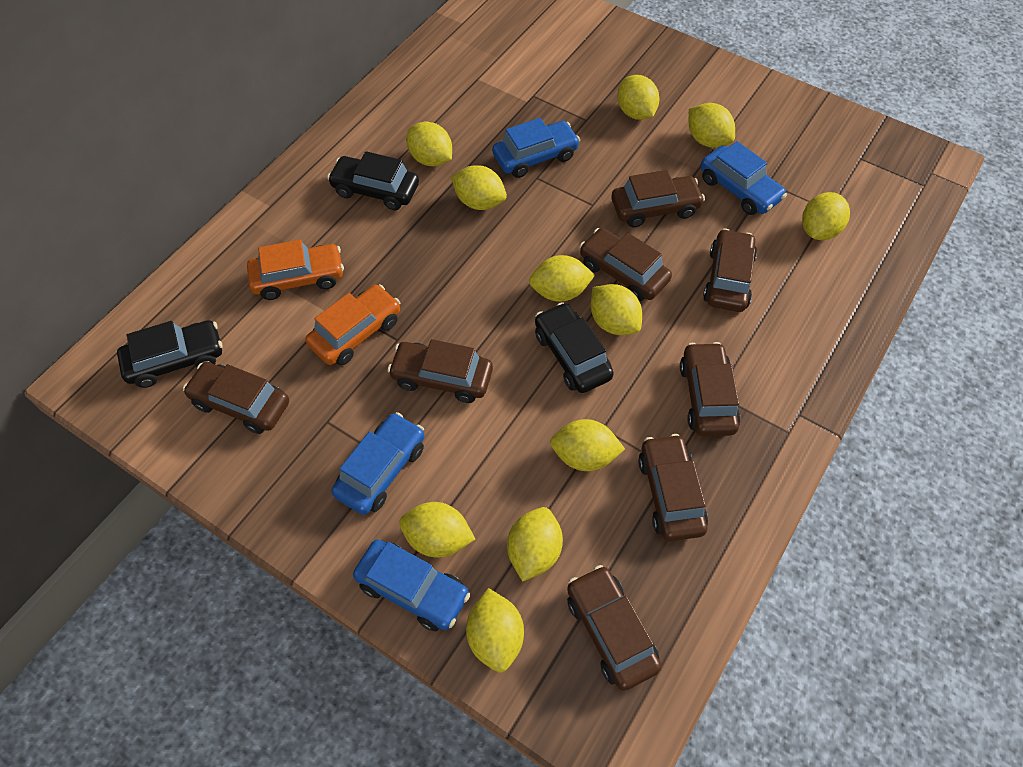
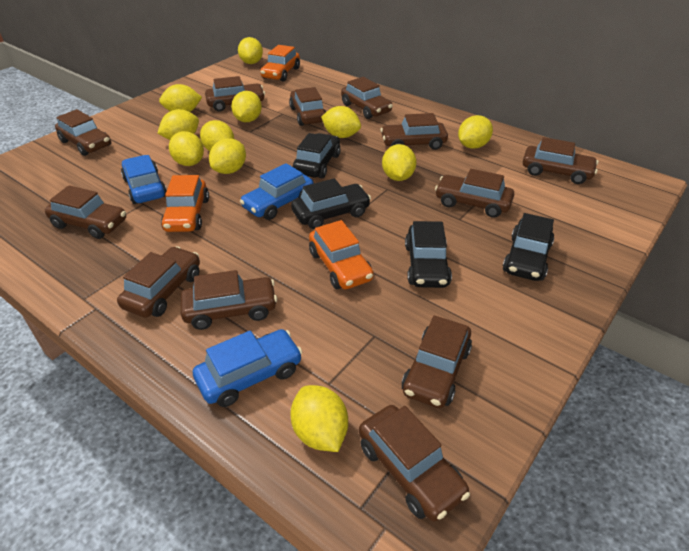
black car: 3 -> 4
blue car: 4 -> 3
brown car: 8 -> 12
orange car: 2 -> 3

